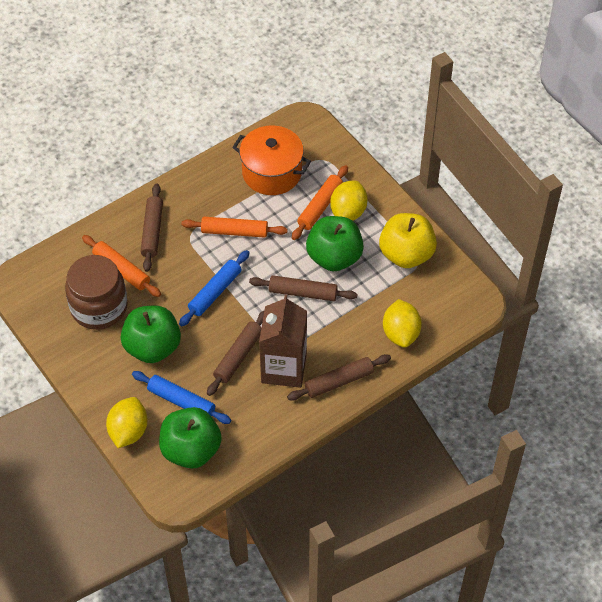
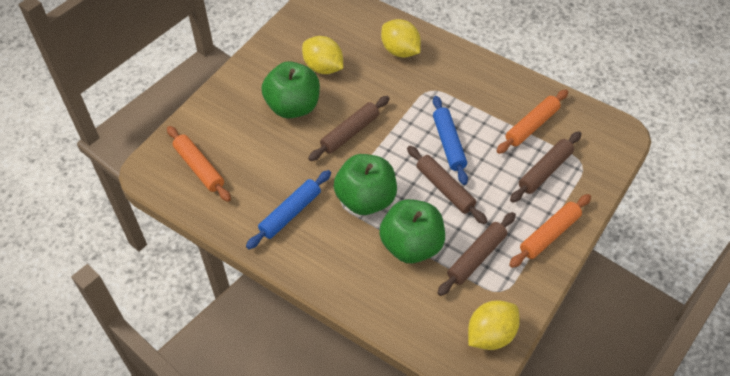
brown carton: 1 -> 0
brown jar: 1 -> 0
orange pot: 1 -> 0
yellow apple: 1 -> 0

